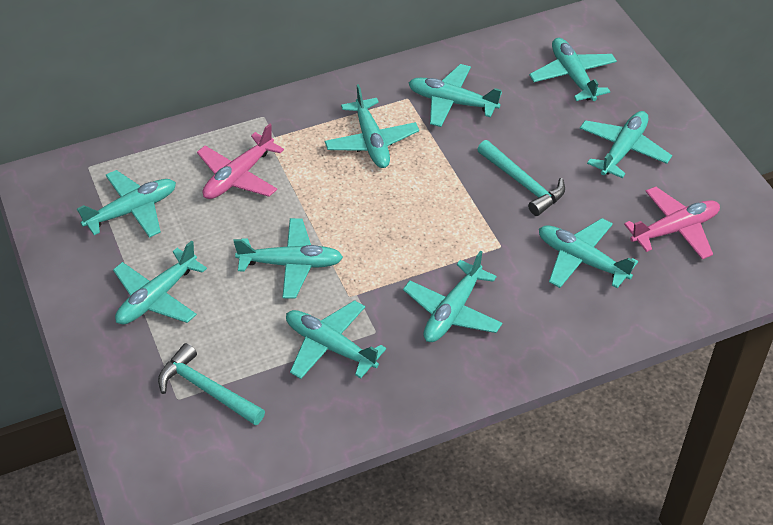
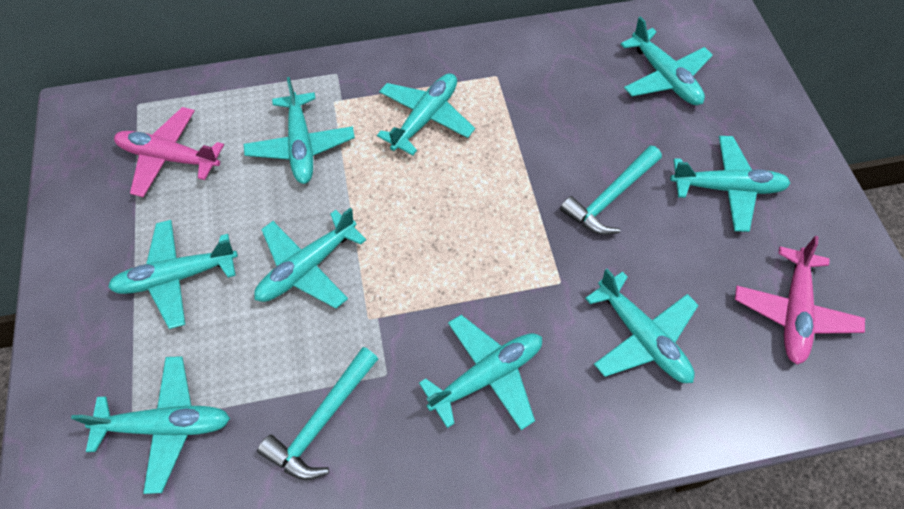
turquoise plane: 10 -> 9

